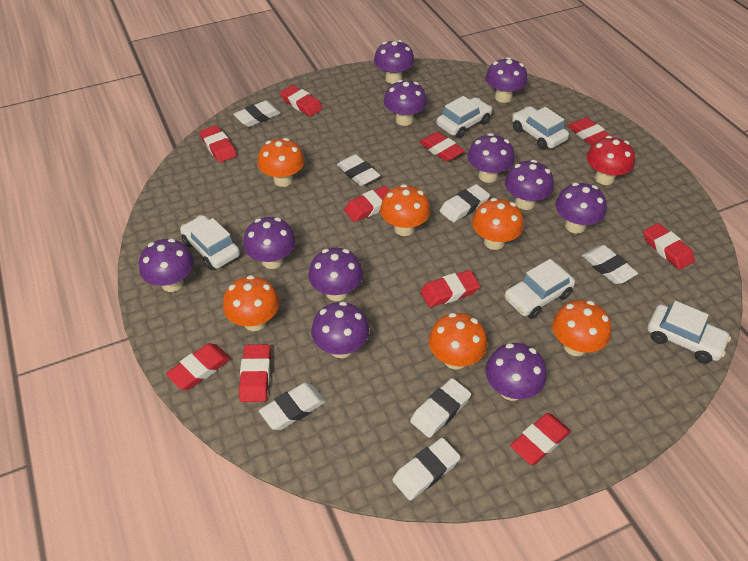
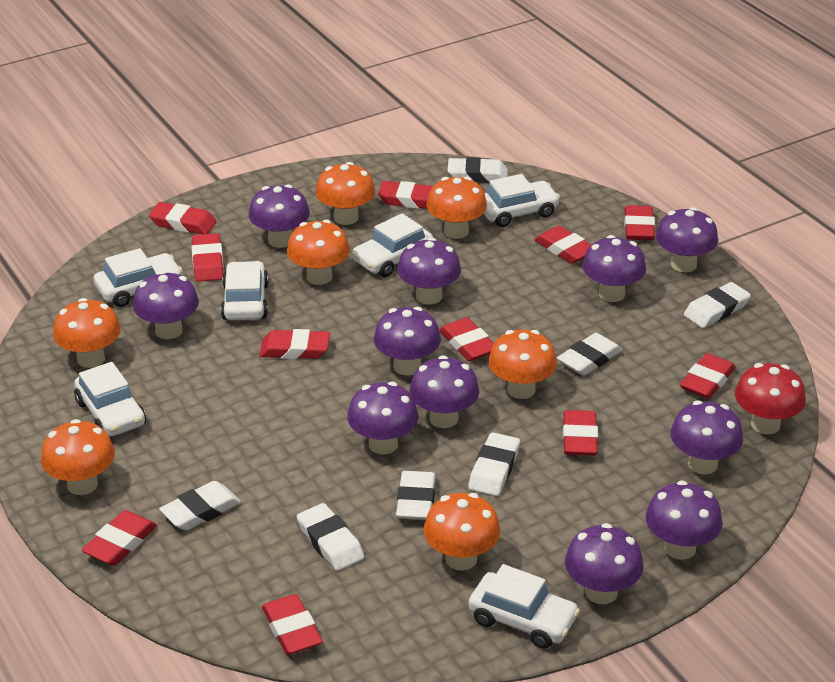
orange mushroom: 6 -> 7
red eraser: 10 -> 11
white car: 5 -> 6

